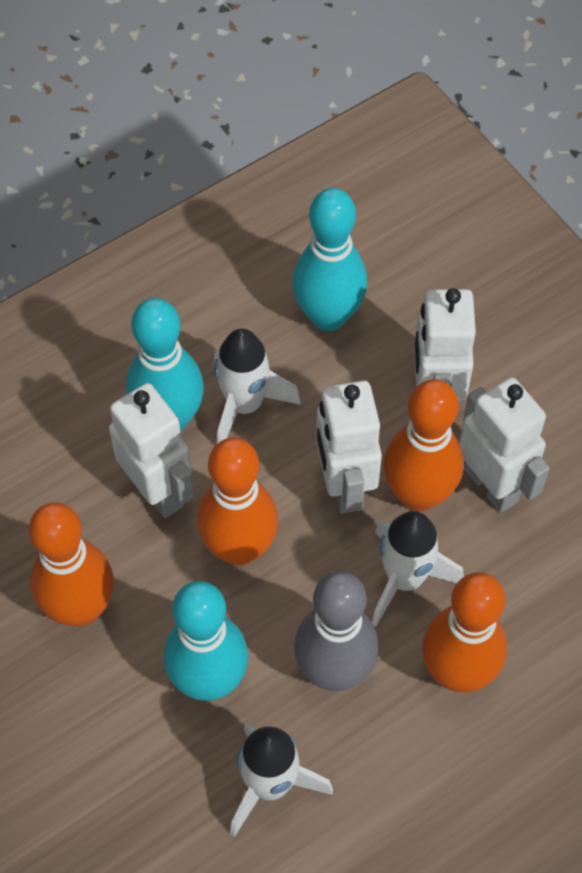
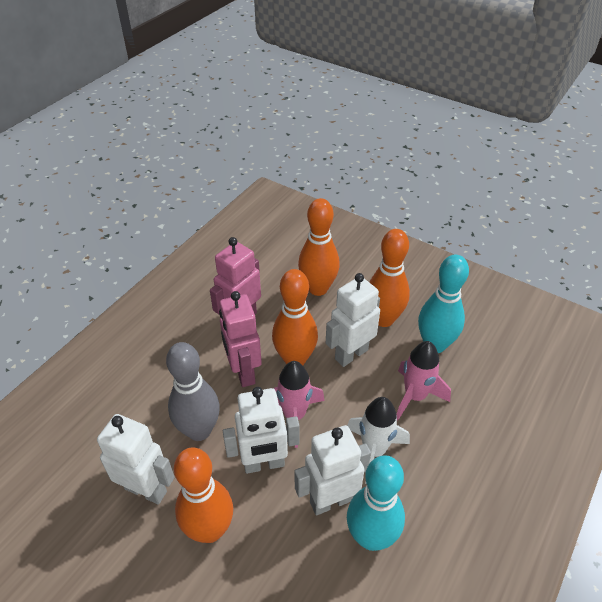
pink robot: 0 -> 2
pink rocket: 0 -> 2
turquoise bowling pin: 3 -> 2
white rocket: 3 -> 1

